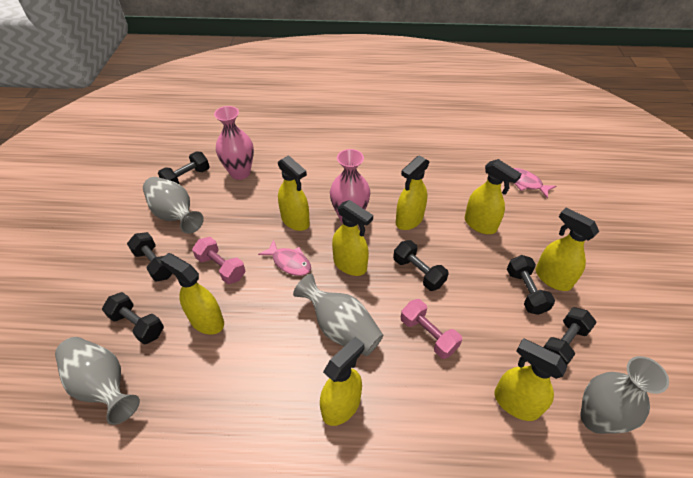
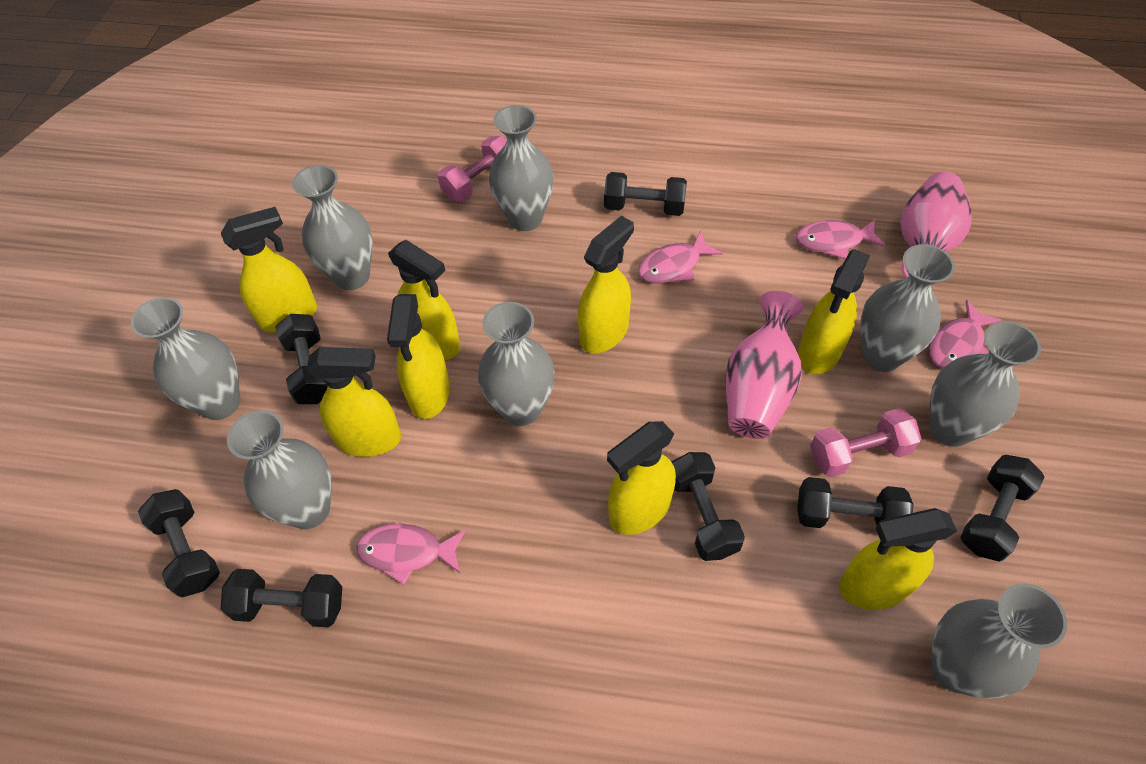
black dumbbell: 6 -> 7
grey vase: 4 -> 8
pink fish: 2 -> 4

